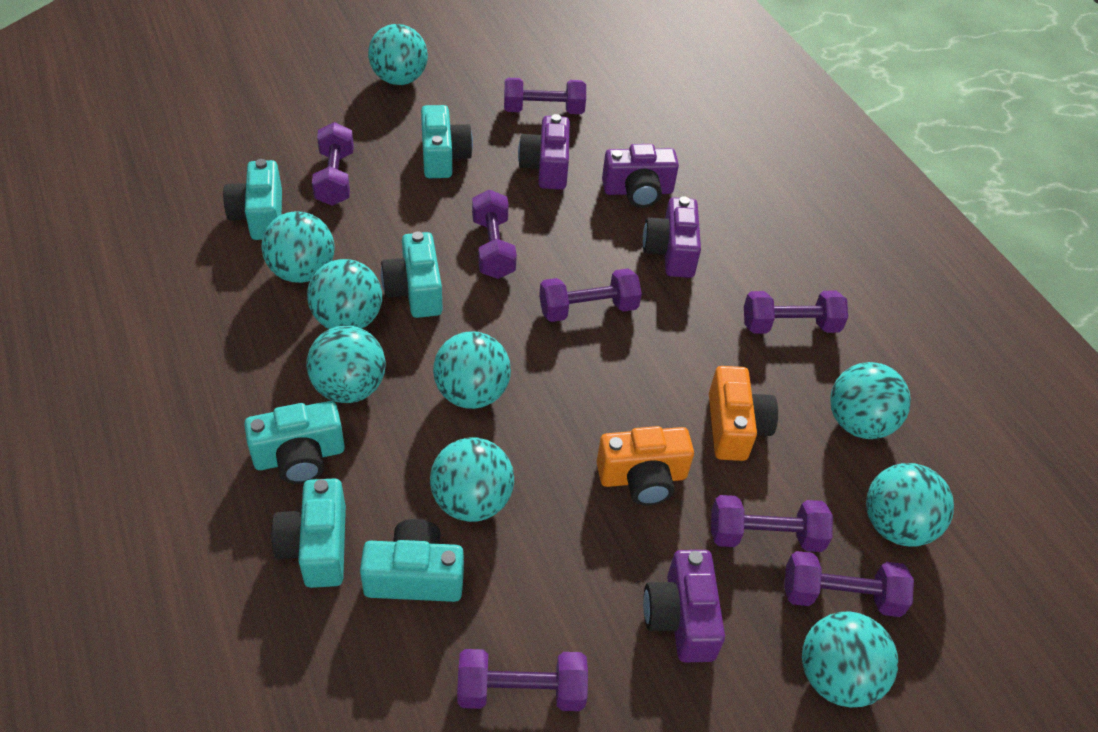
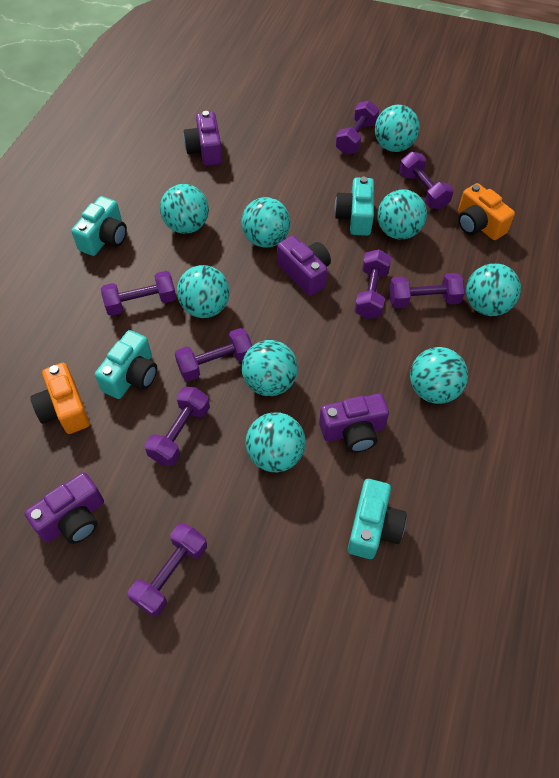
turquoise camera: 6 -> 4

